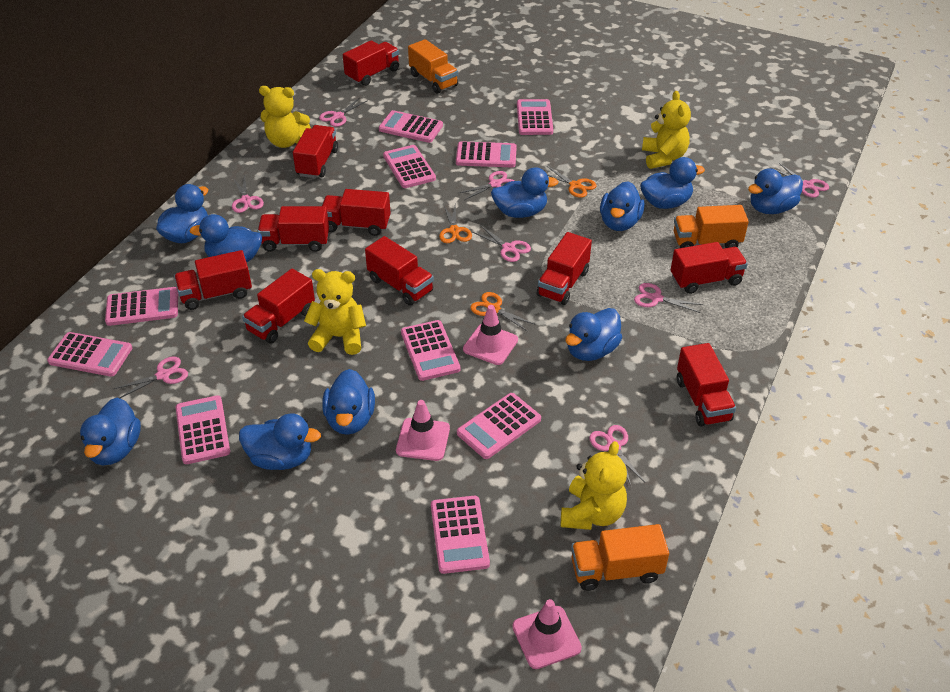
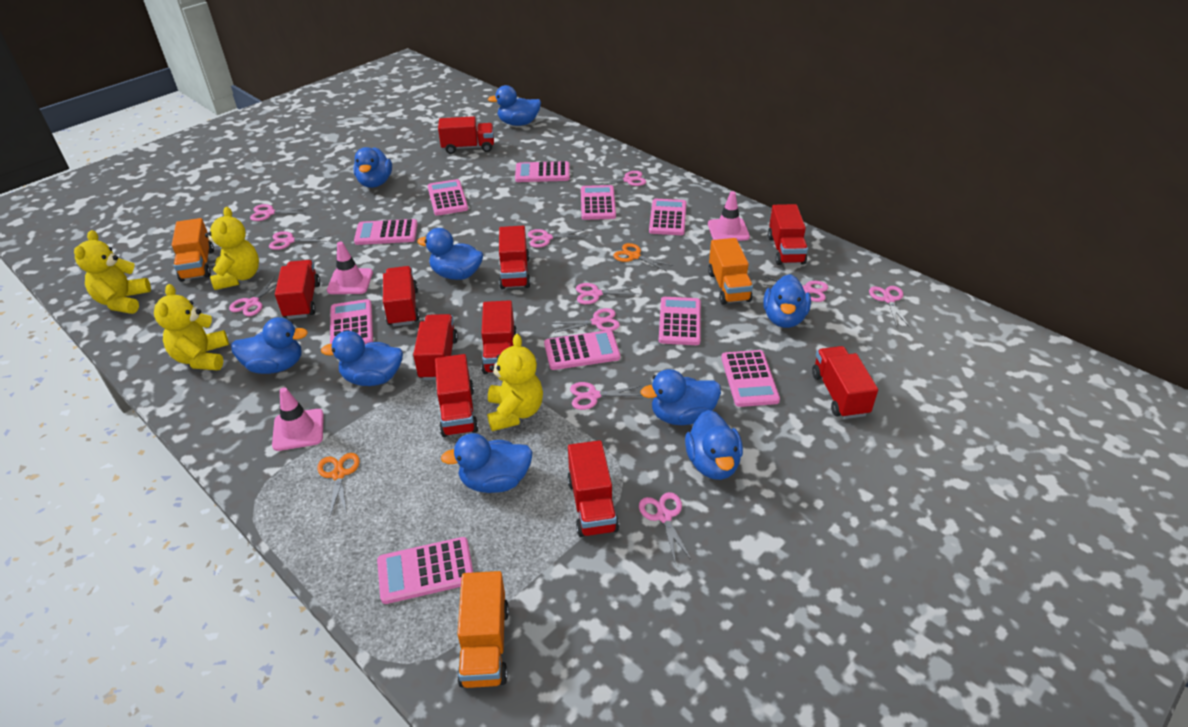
blue duck: 10 -> 9
orange scissors: 3 -> 2
pink scissors: 8 -> 11

